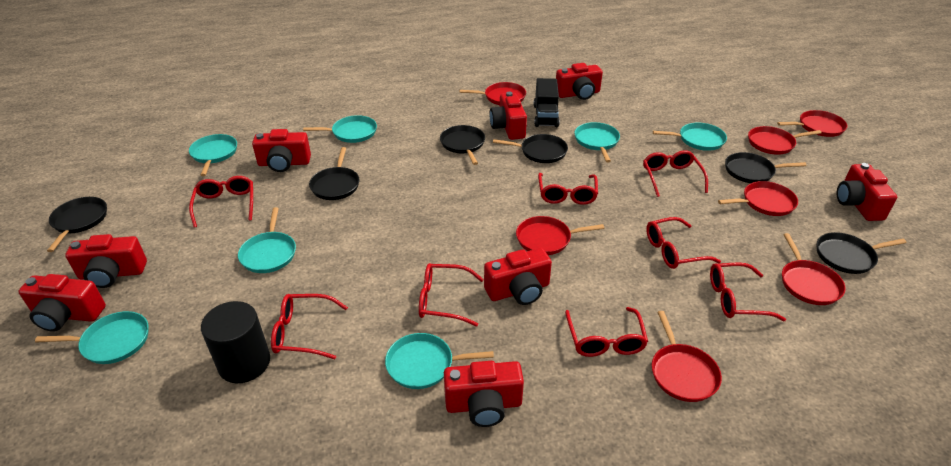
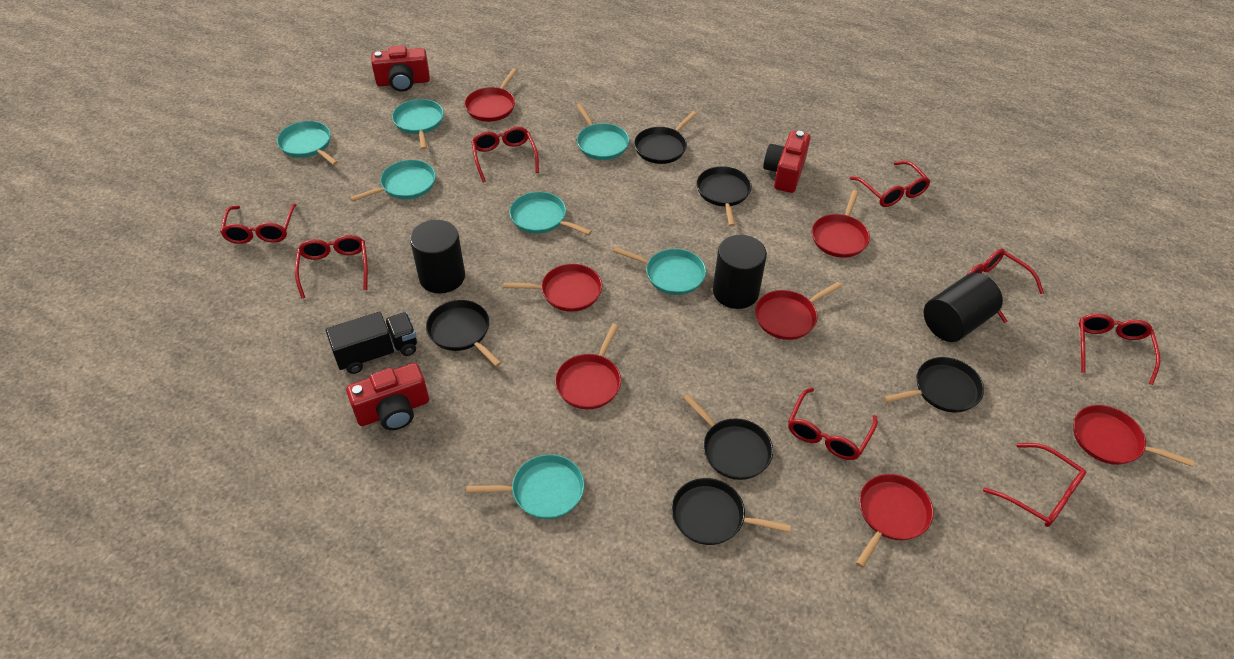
black cylinder: 1 -> 3
red camera: 8 -> 3

